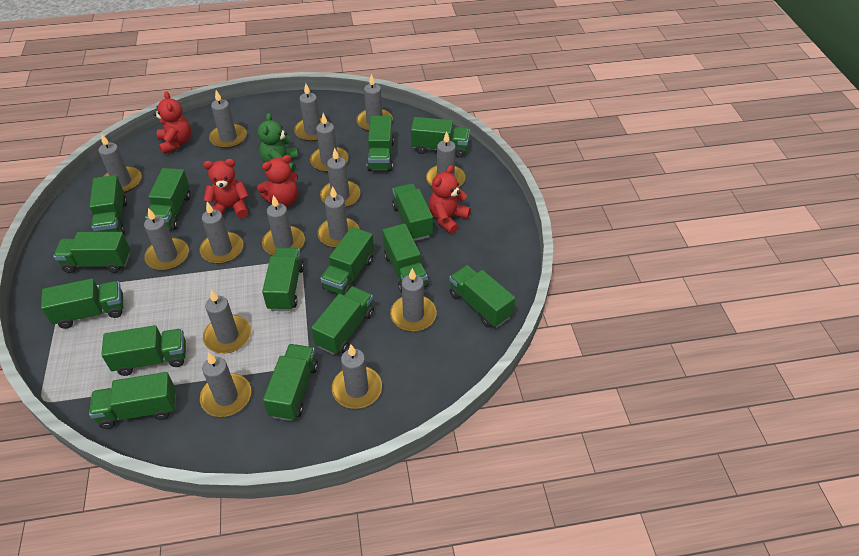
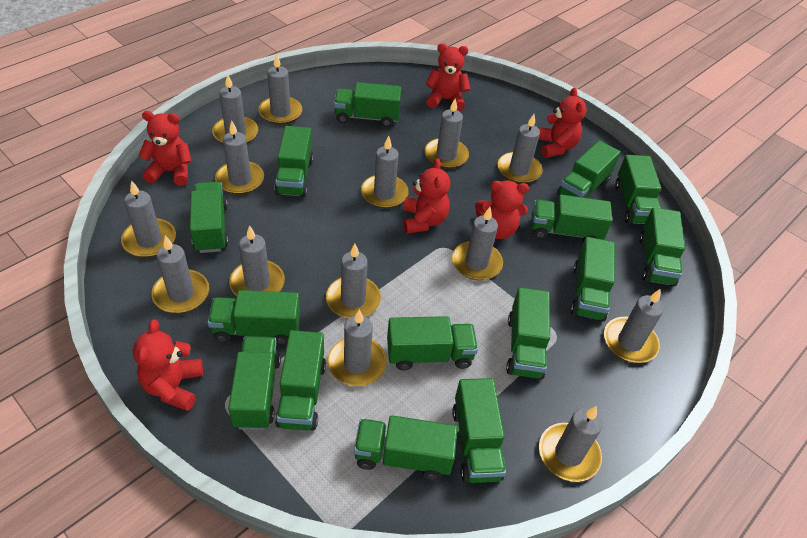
green teddy bear: 1 -> 0
grey candle: 15 -> 14
red teddy bear: 4 -> 6

